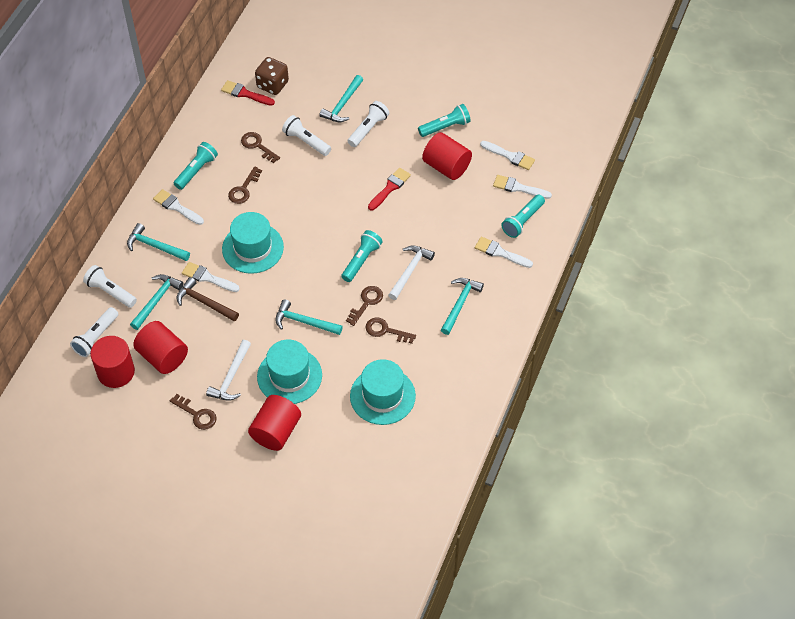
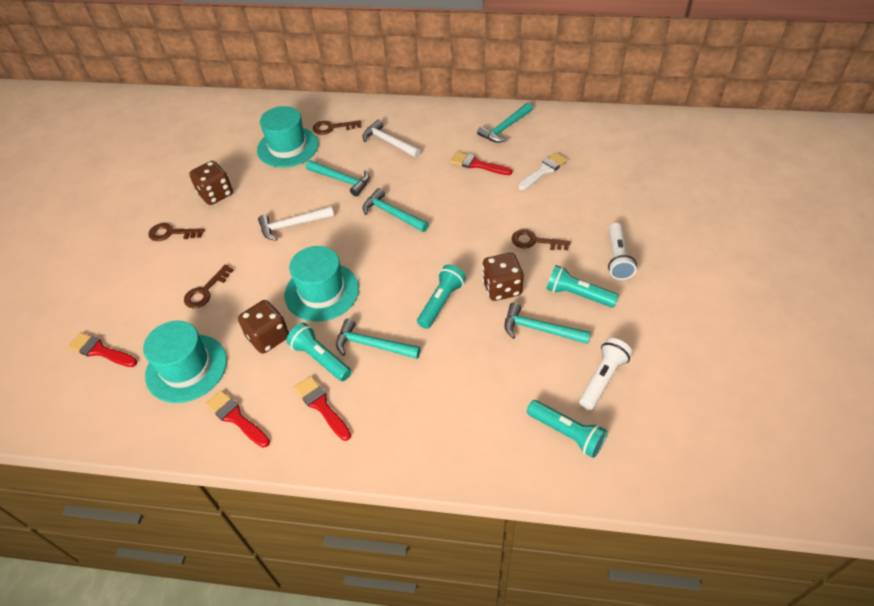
brown dice: 1 -> 3
brown hammer: 1 -> 0
brown key: 5 -> 4
red brush: 2 -> 4
red cylinder: 4 -> 0
white brush: 5 -> 1
white flashlight: 4 -> 2

